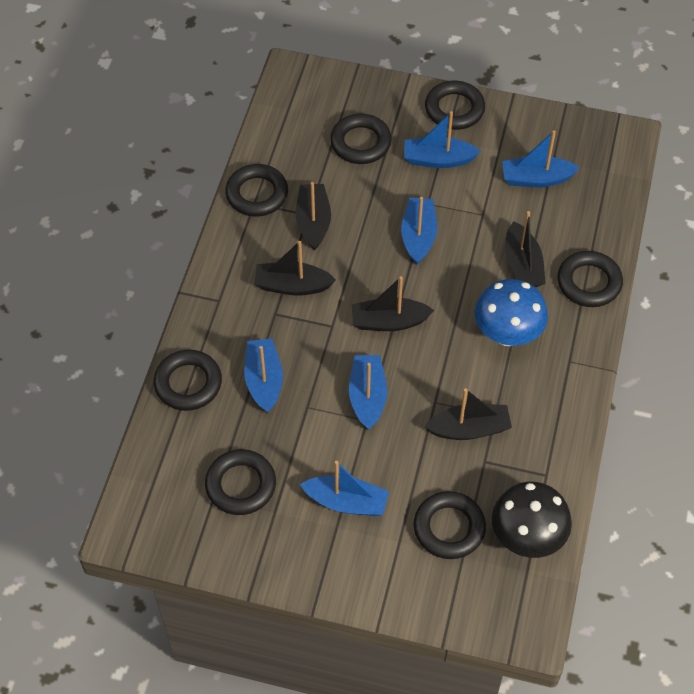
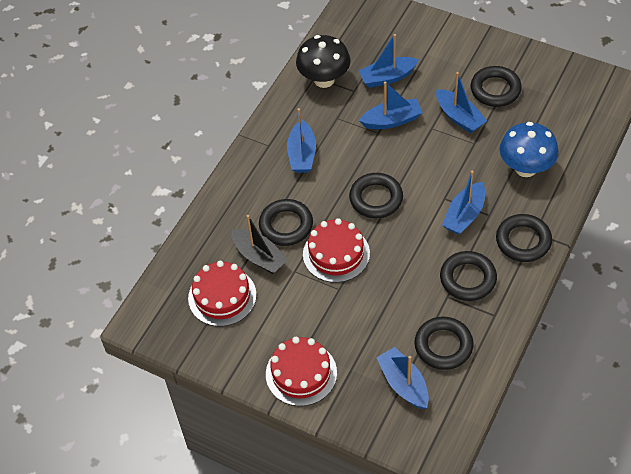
black boat: 5 -> 1
black ring: 7 -> 6
red cake: 0 -> 3

